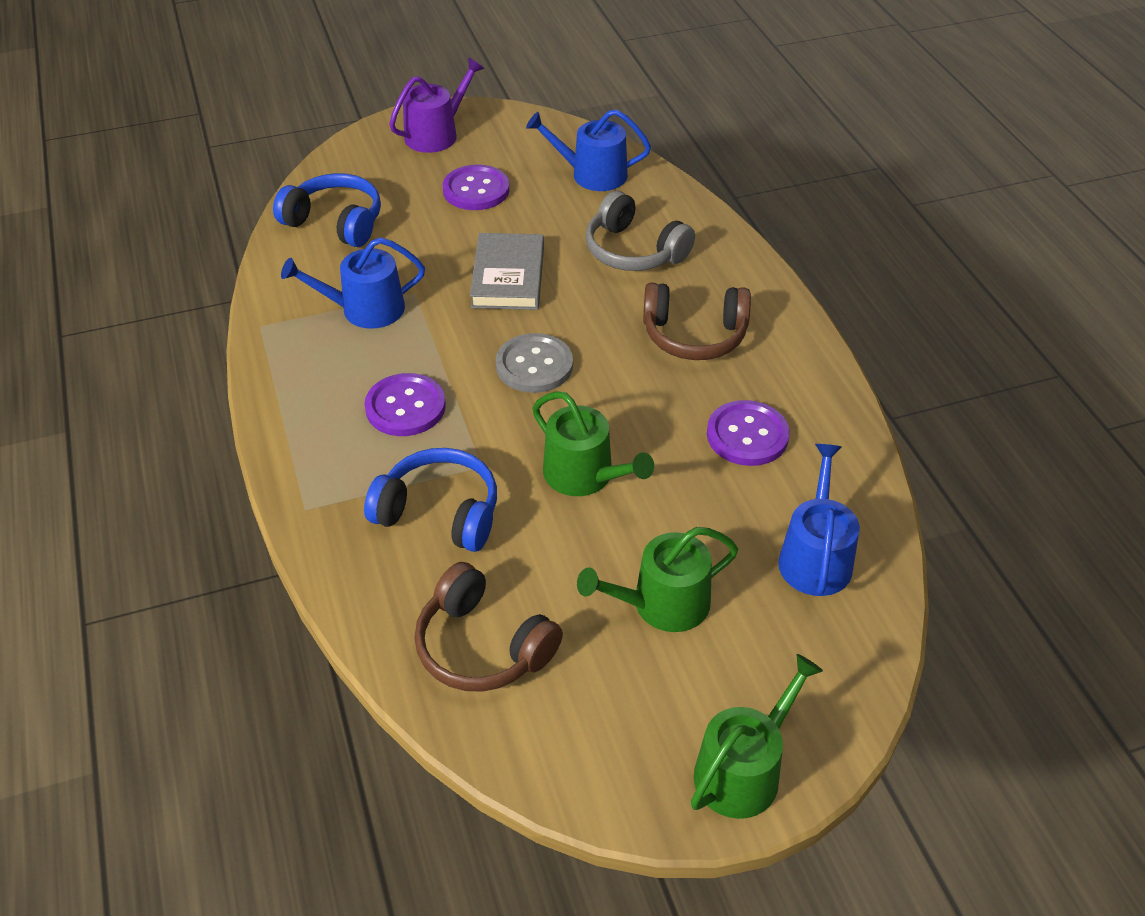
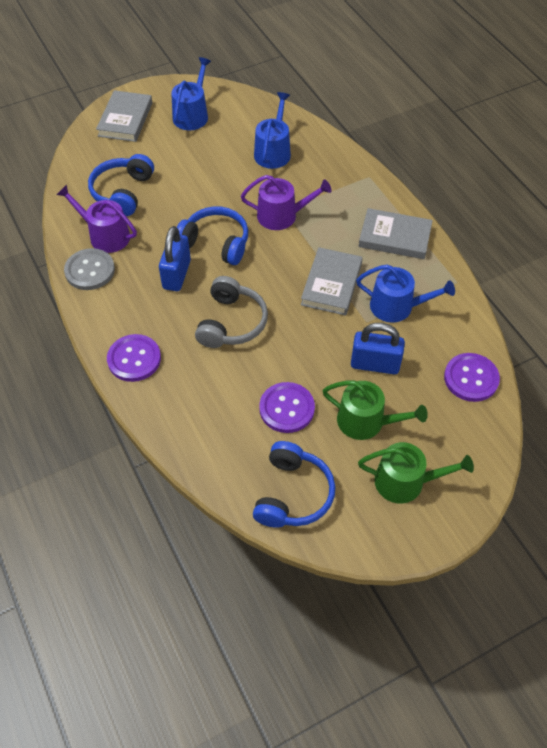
blue headphones: 2 -> 3
blue padlock: 0 -> 2
brown headphones: 2 -> 0
green watering can: 3 -> 2
grey book: 1 -> 3
purple watering can: 1 -> 2

